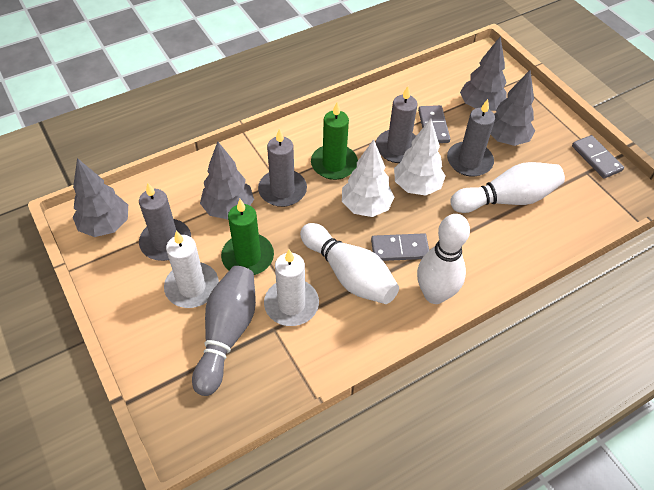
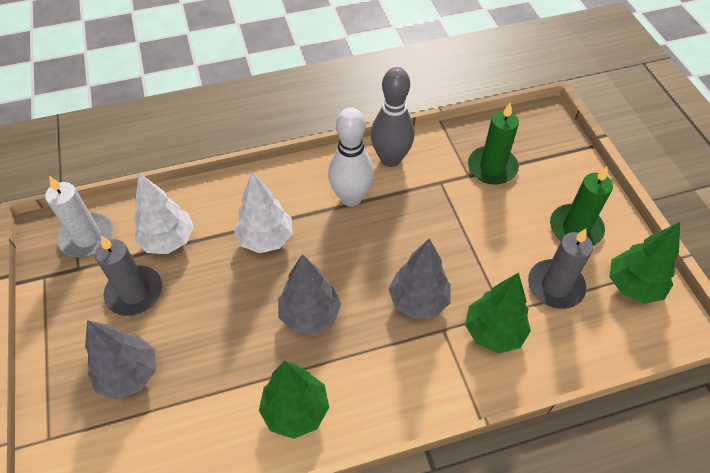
green tree: 0 -> 3
grey candle: 4 -> 2
grey domino: 3 -> 0
grey tree: 4 -> 3
white bowling pin: 3 -> 1
white candle: 2 -> 1

